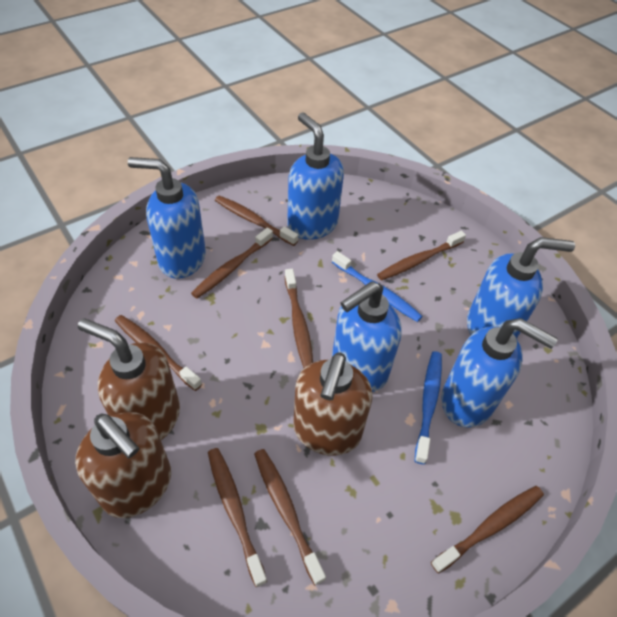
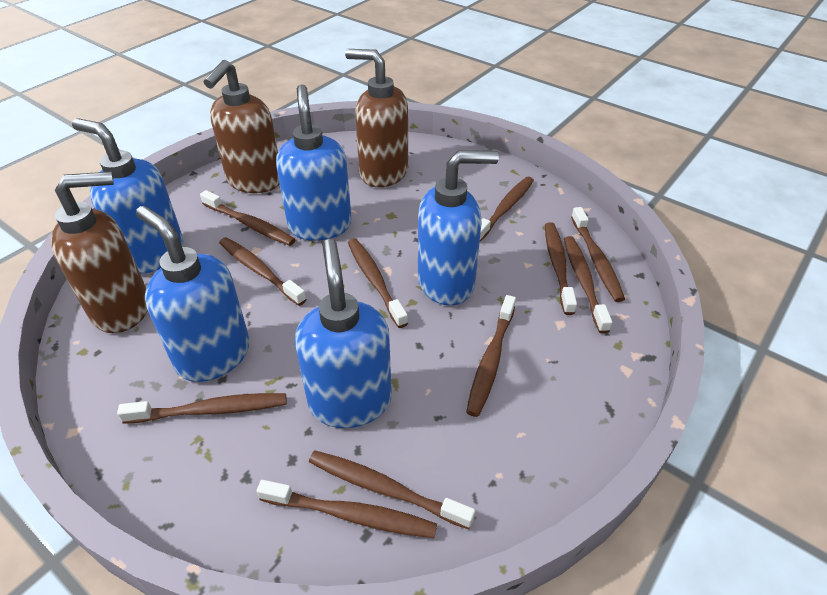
blue toothbrush: 2 -> 0
brown toothbrush: 8 -> 11

